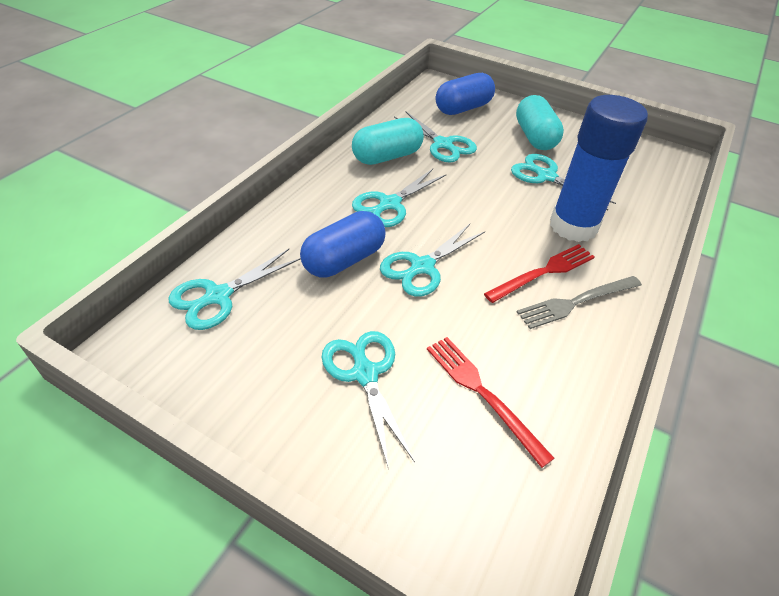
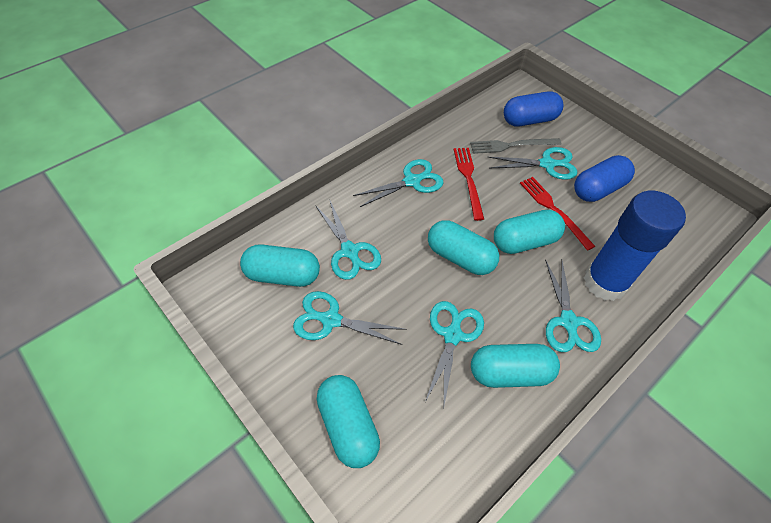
turquoise capsule: 2 -> 5

